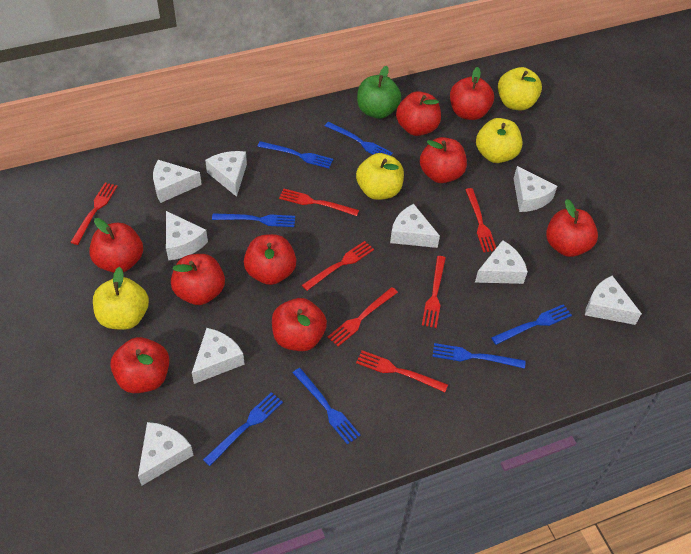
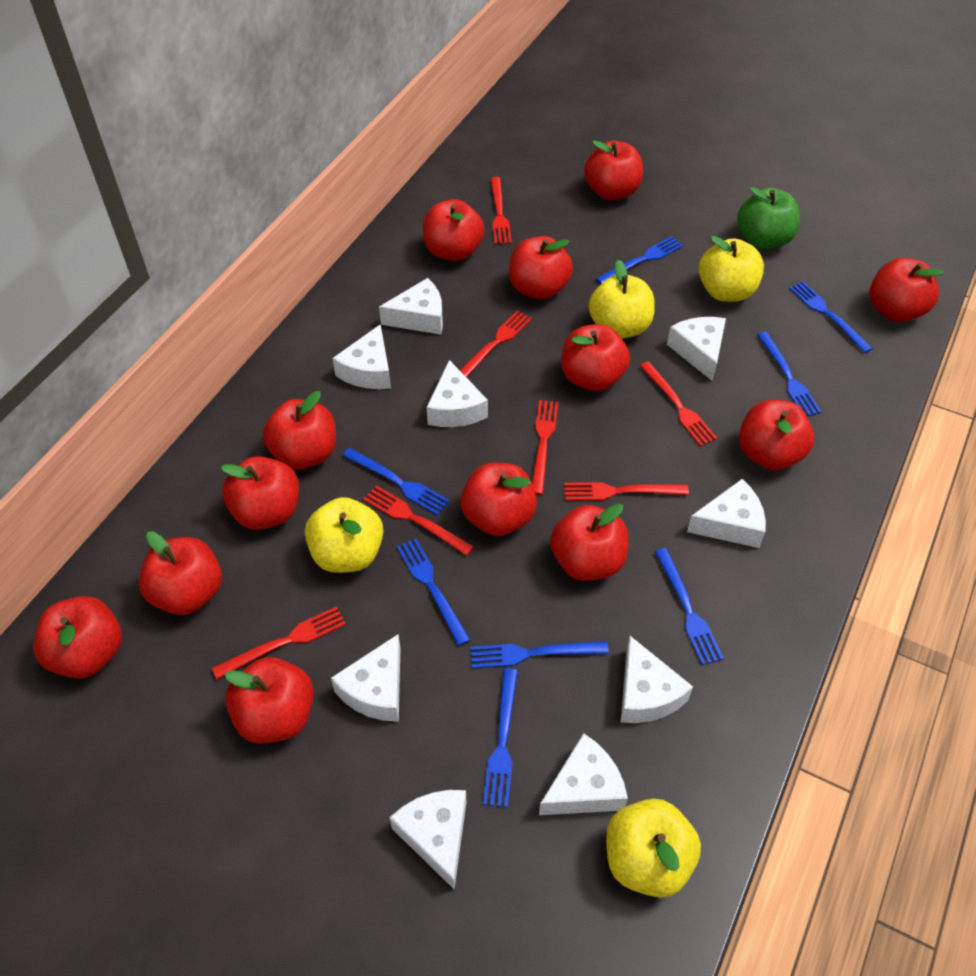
blue fork: 7 -> 8
red apple: 9 -> 13

